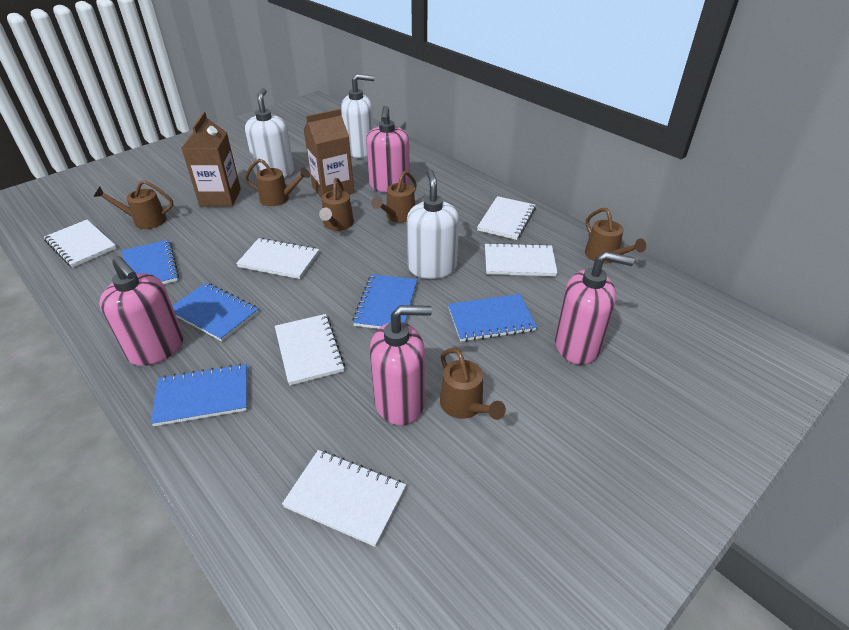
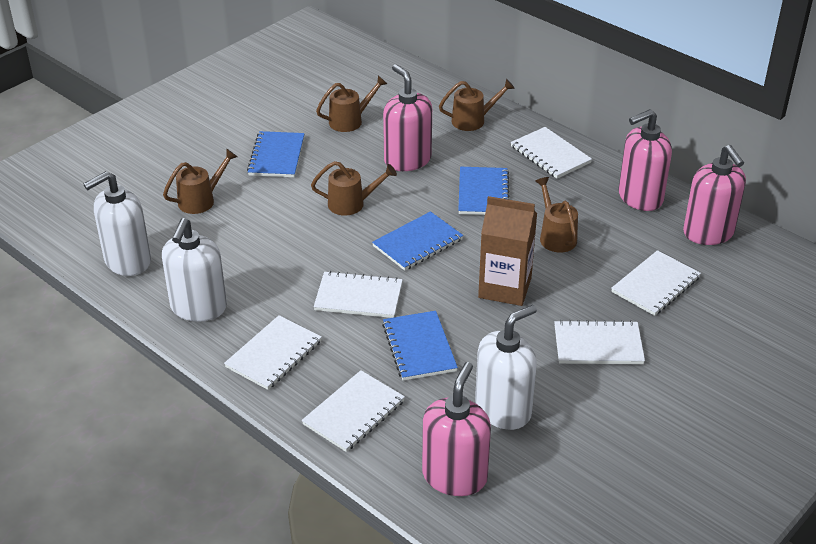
blue notebook: 5 -> 4
brown carton: 2 -> 1
brown watering can: 6 -> 5

